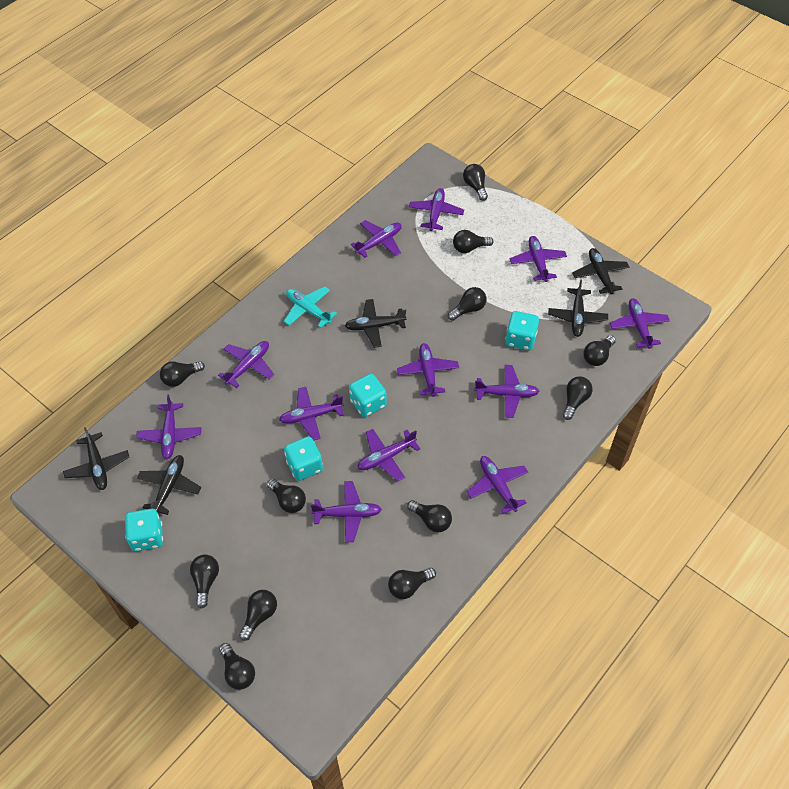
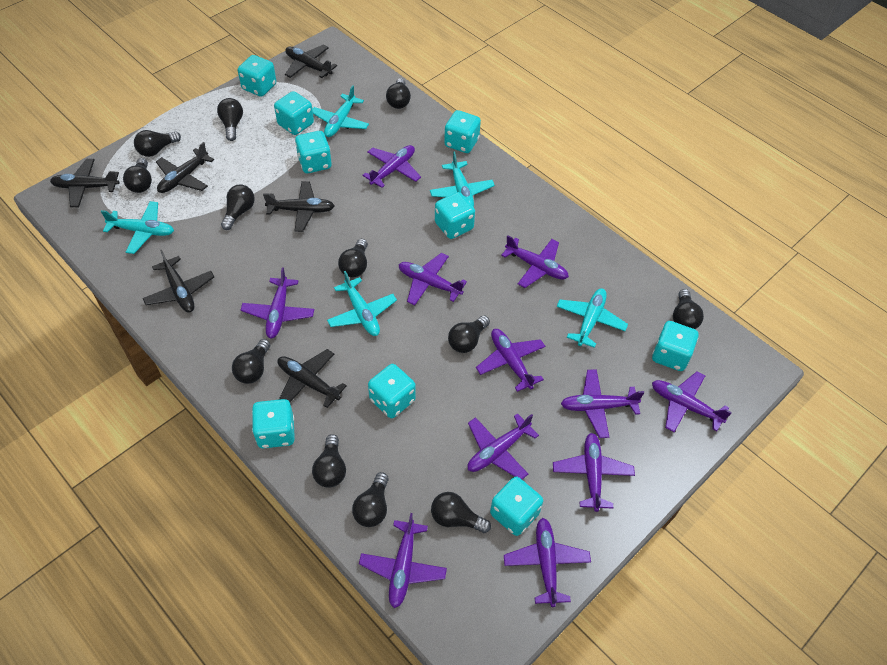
black plane: 5 -> 6
purple plane: 12 -> 11
turquoise dice: 4 -> 9
turquoise plane: 1 -> 5

